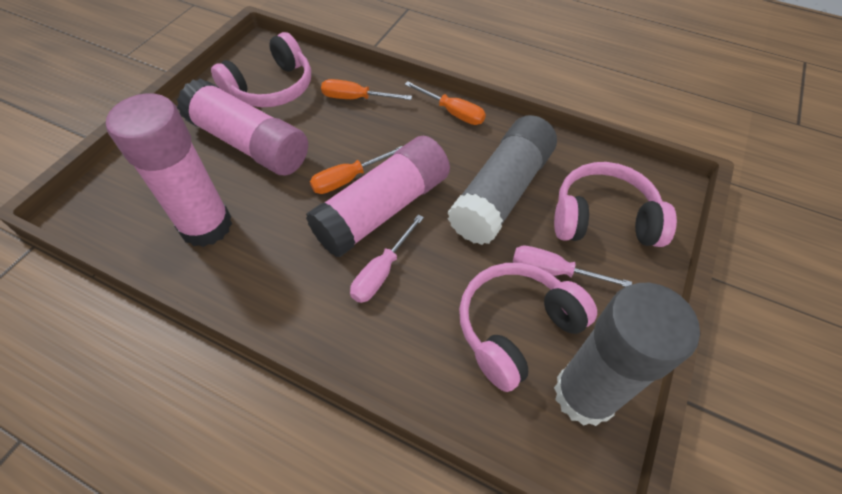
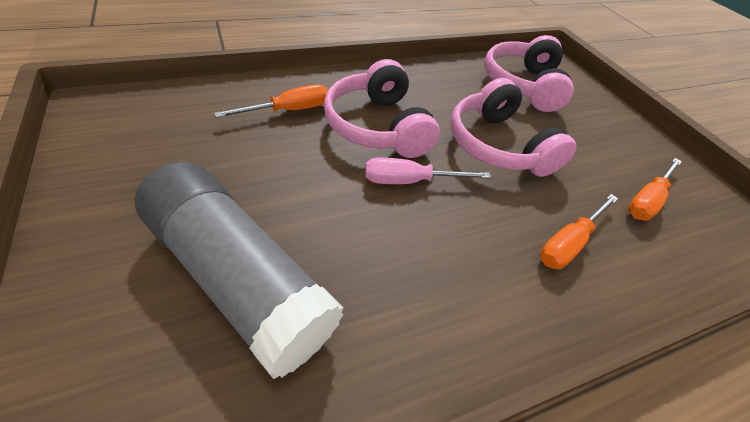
grey glue stick: 2 -> 1
pink glue stick: 3 -> 0
pink screwdriver: 2 -> 1

